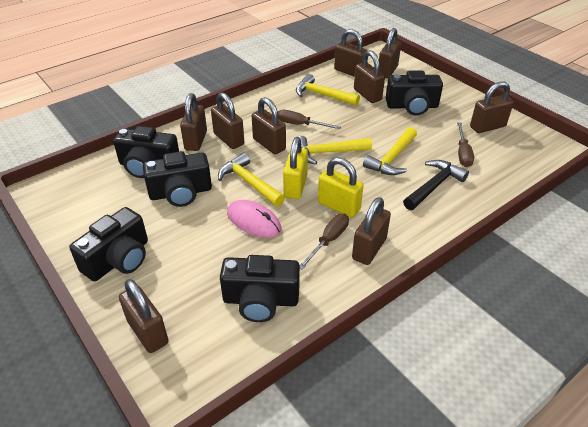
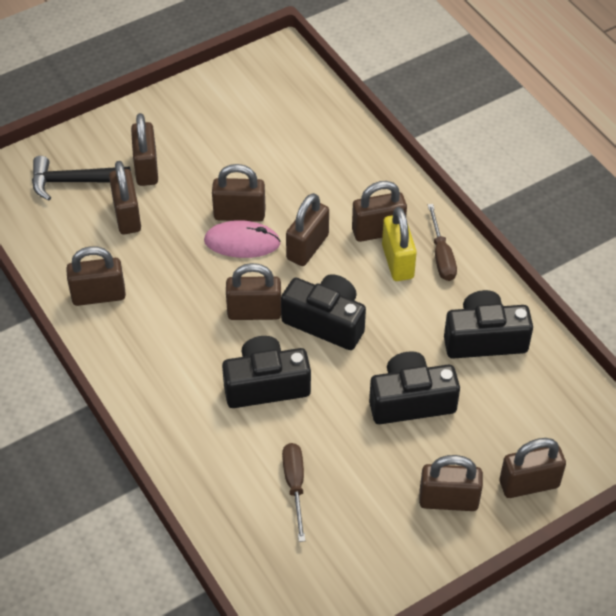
black camera: 5 -> 4
brown screwdriver: 3 -> 2
yellow hammer: 4 -> 0
yellow padlock: 2 -> 1

